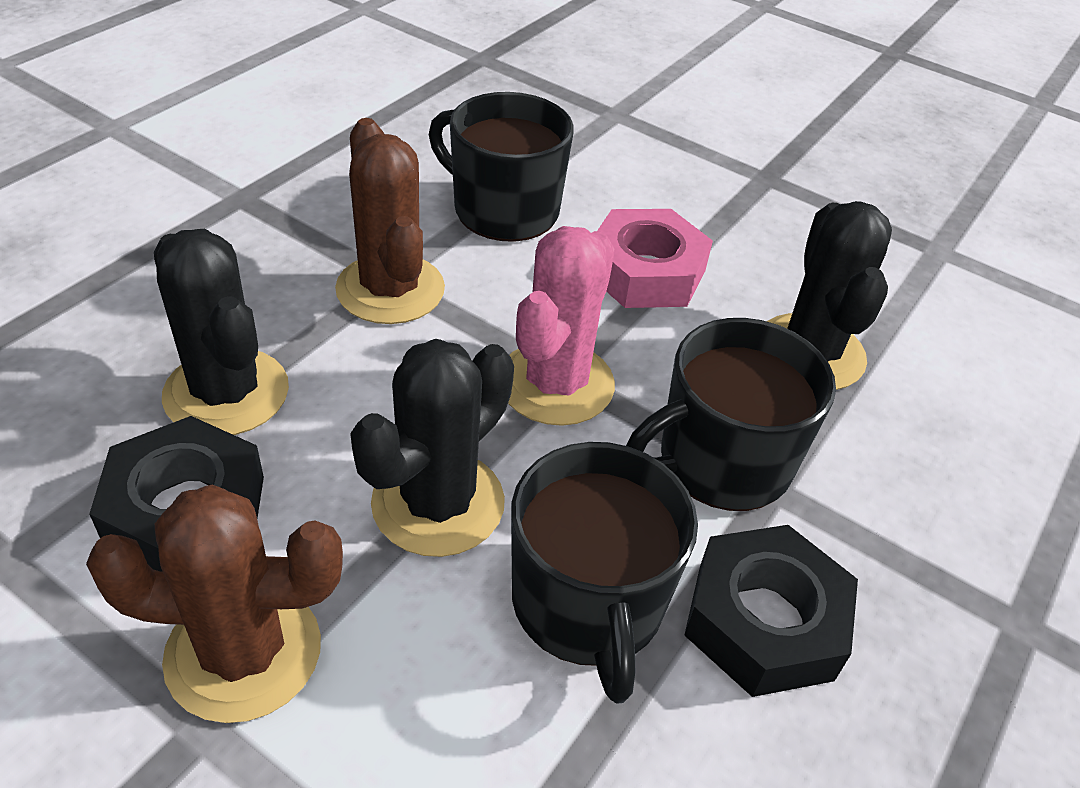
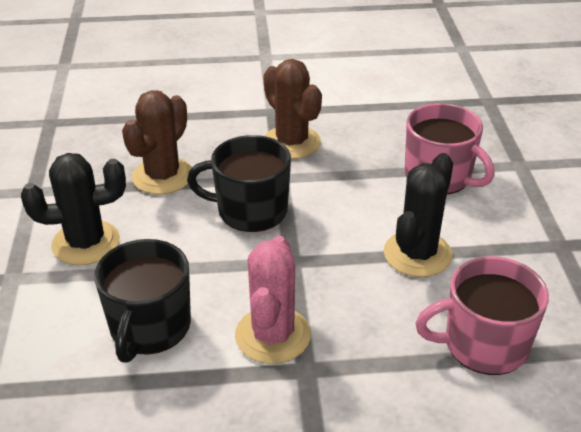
black cactus: 3 -> 2
black mug: 3 -> 2
black nut: 2 -> 0
pink mug: 0 -> 2
pink nut: 1 -> 0

